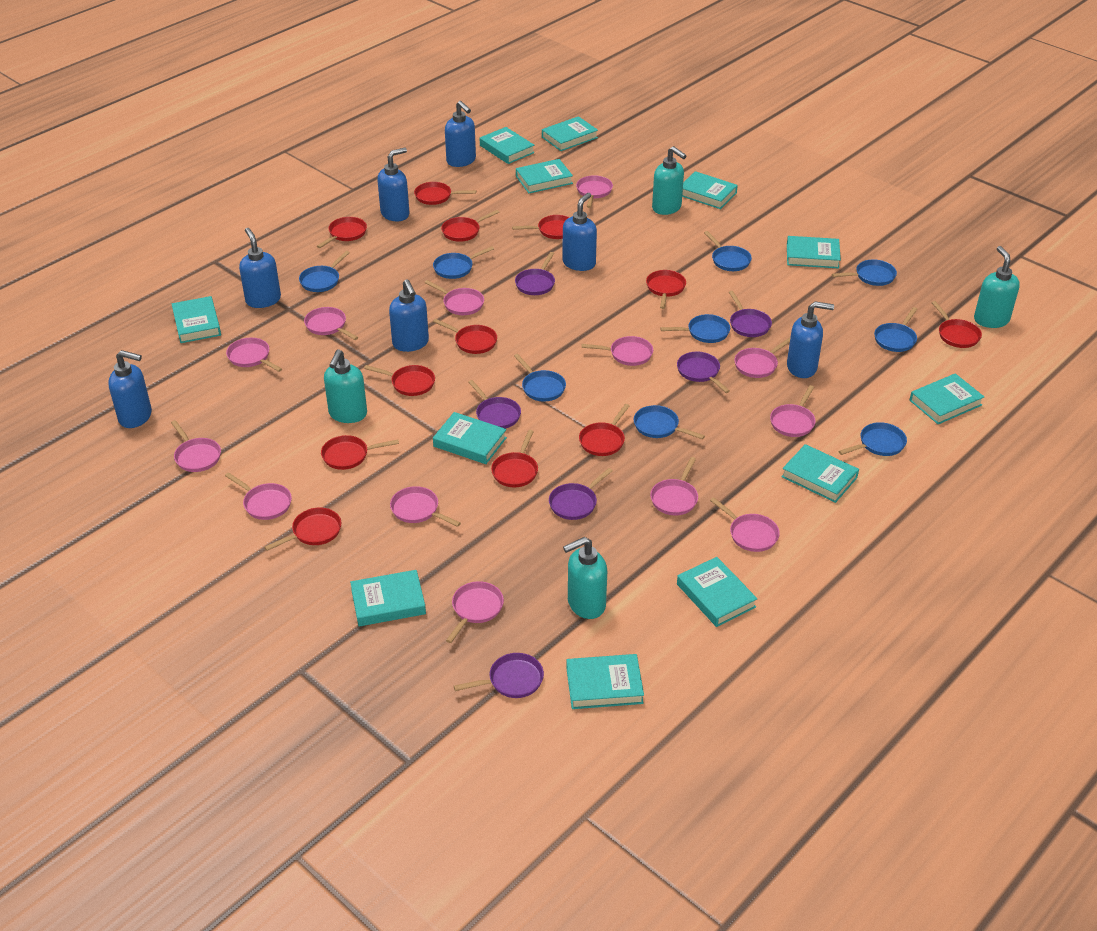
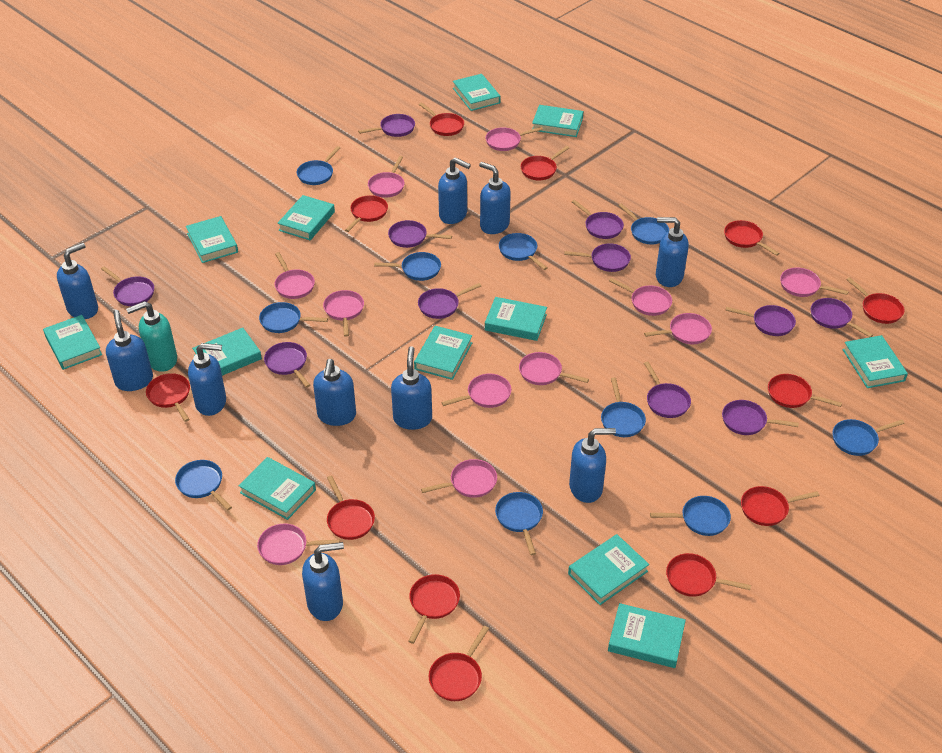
blue pan: 9 -> 10
blue soap dispenser: 7 -> 10
pink pan: 13 -> 11
purple pan: 6 -> 11
turquoise soap dispenser: 4 -> 1

